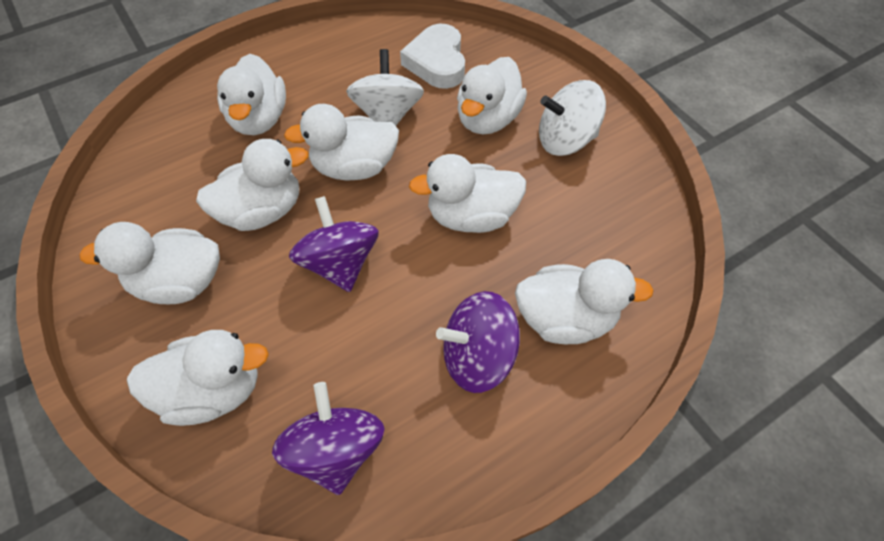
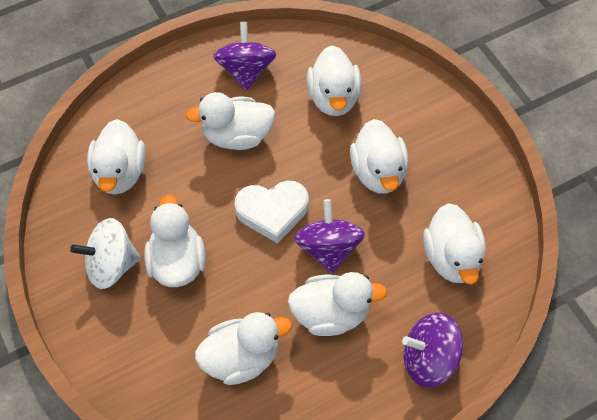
white spinning top: 2 -> 1

